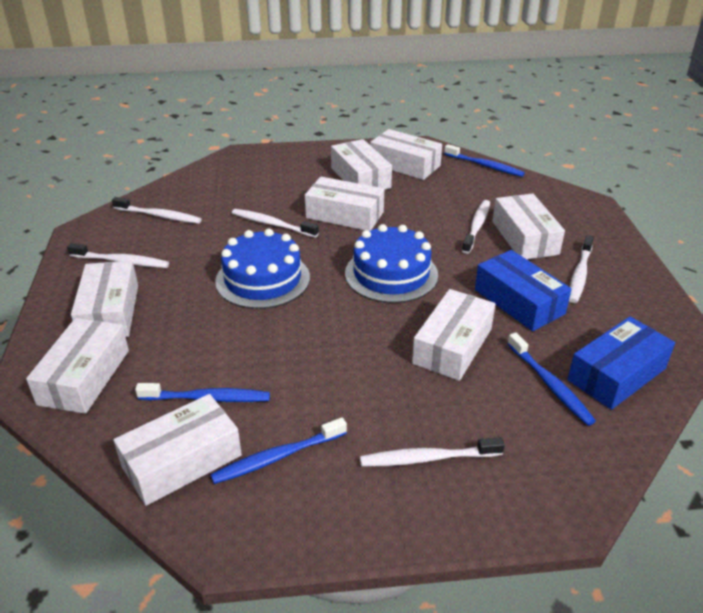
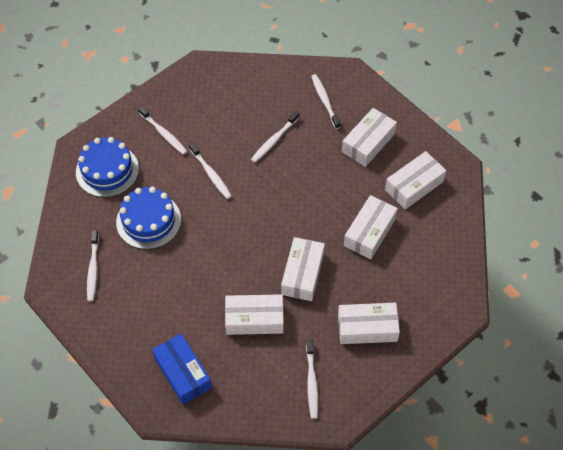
blue box: 2 -> 1
blue toothbrush: 4 -> 0
white box: 8 -> 6

